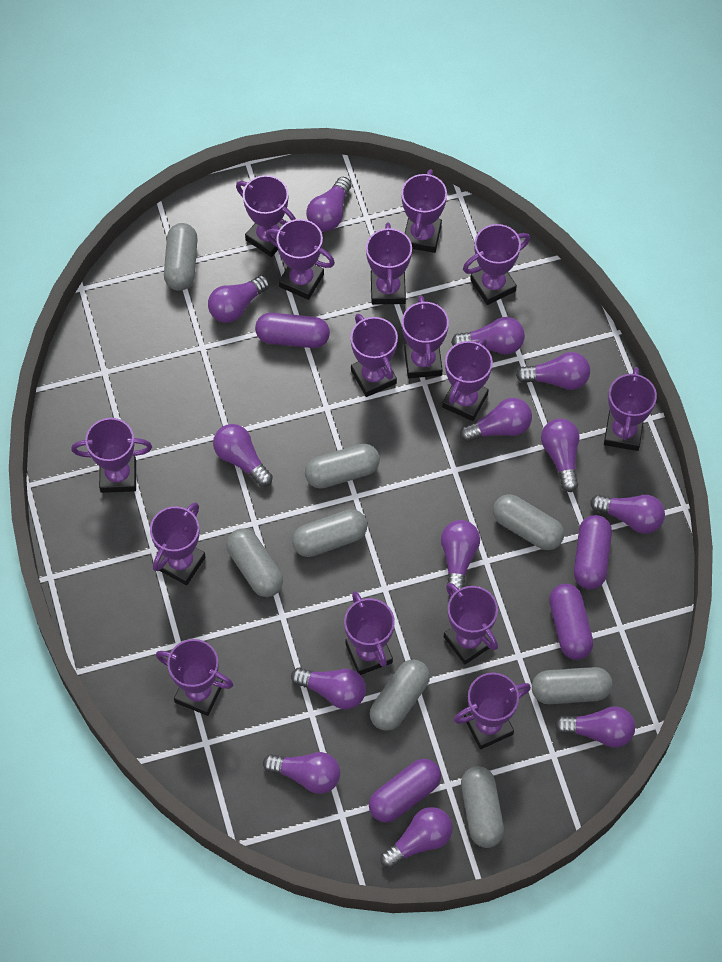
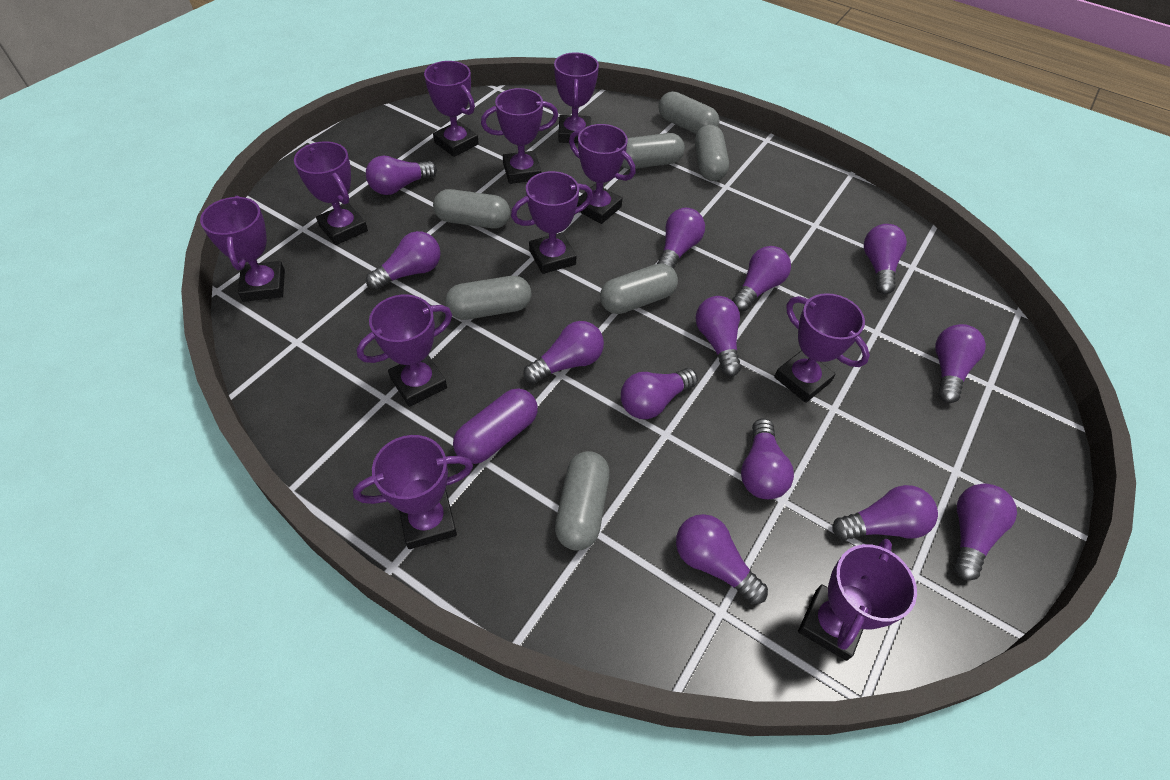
grey capsule: 8 -> 7
purple capsule: 4 -> 1
purple trophy: 15 -> 11

